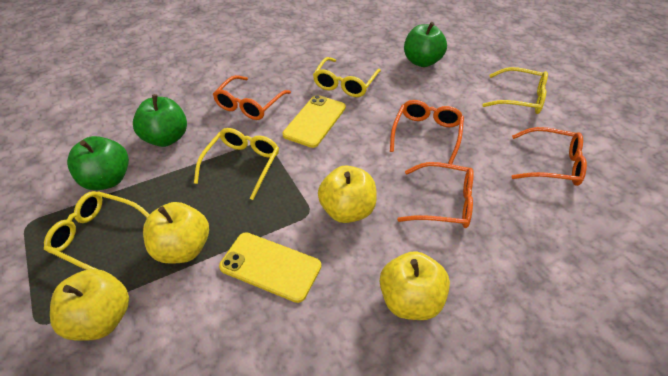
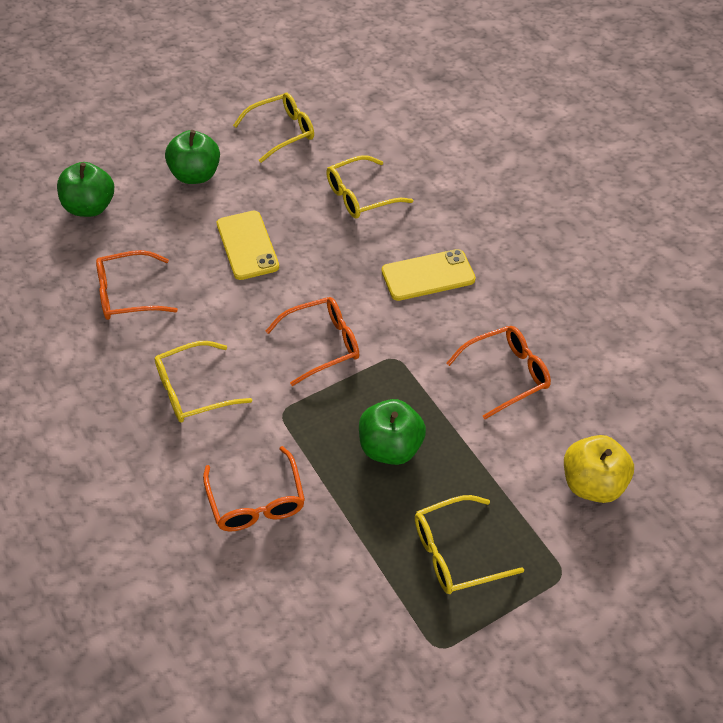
yellow apple: 4 -> 1

